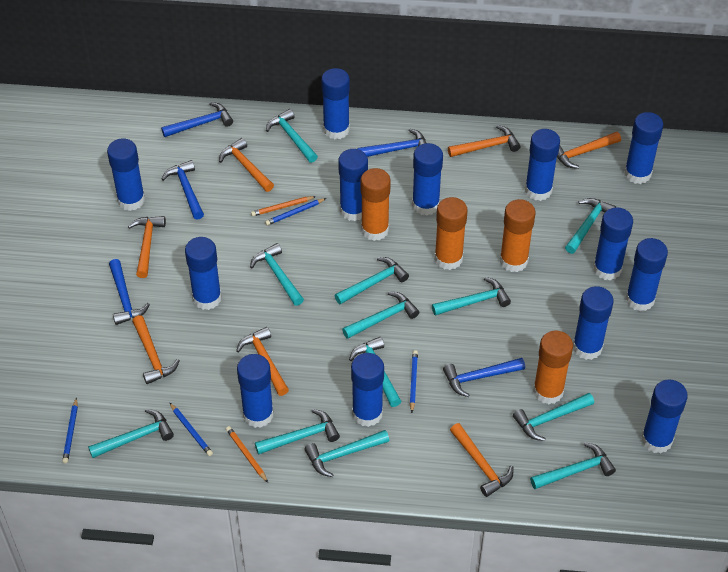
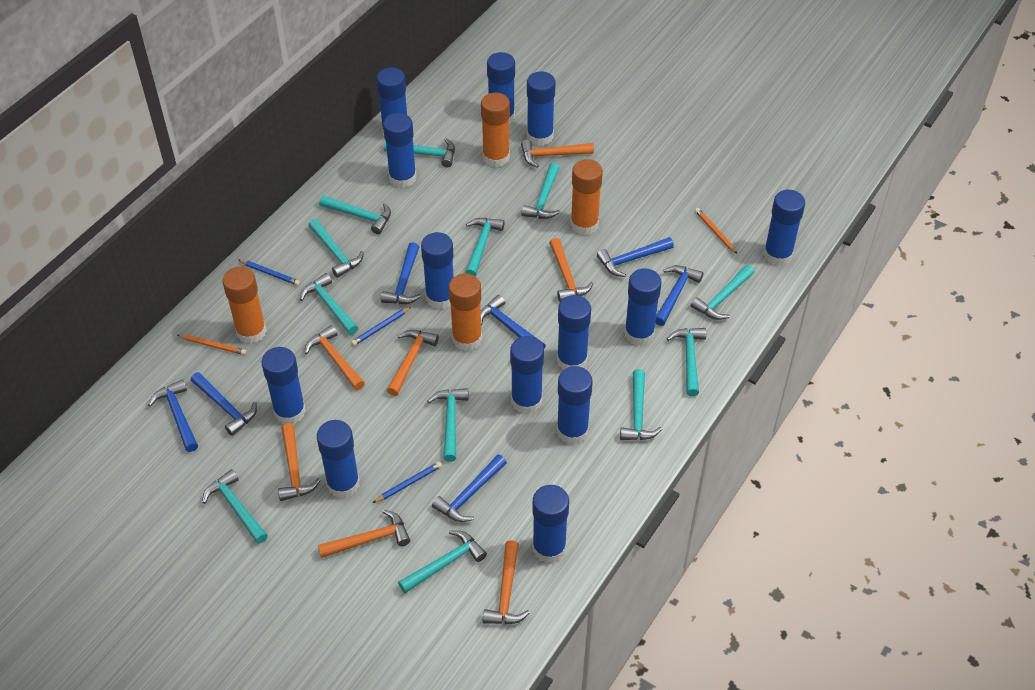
blue hammer: 5 -> 7
blue pencil: 4 -> 3

